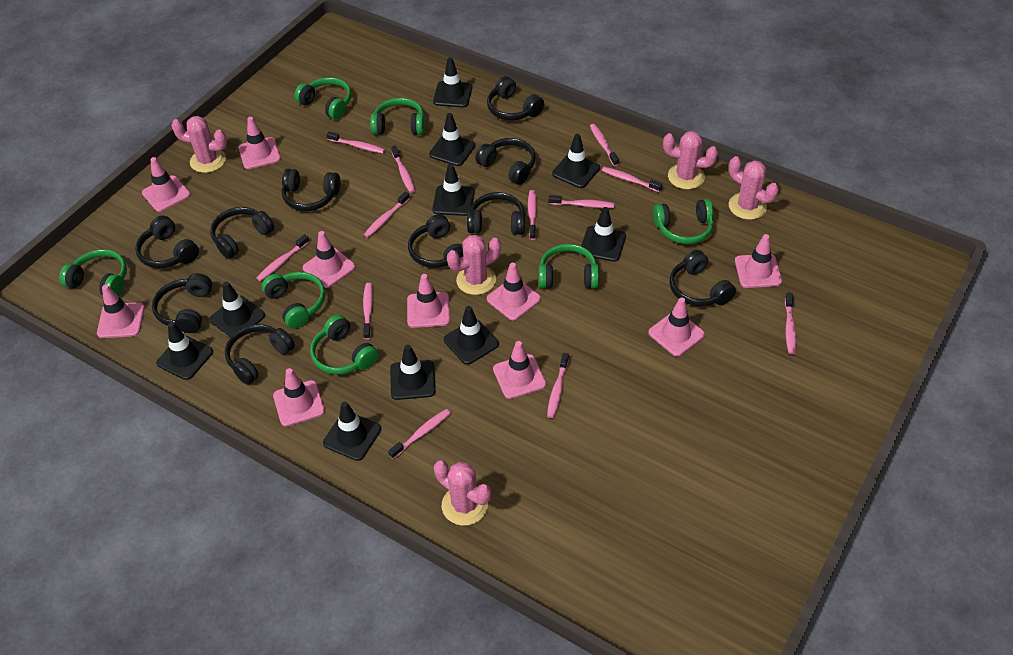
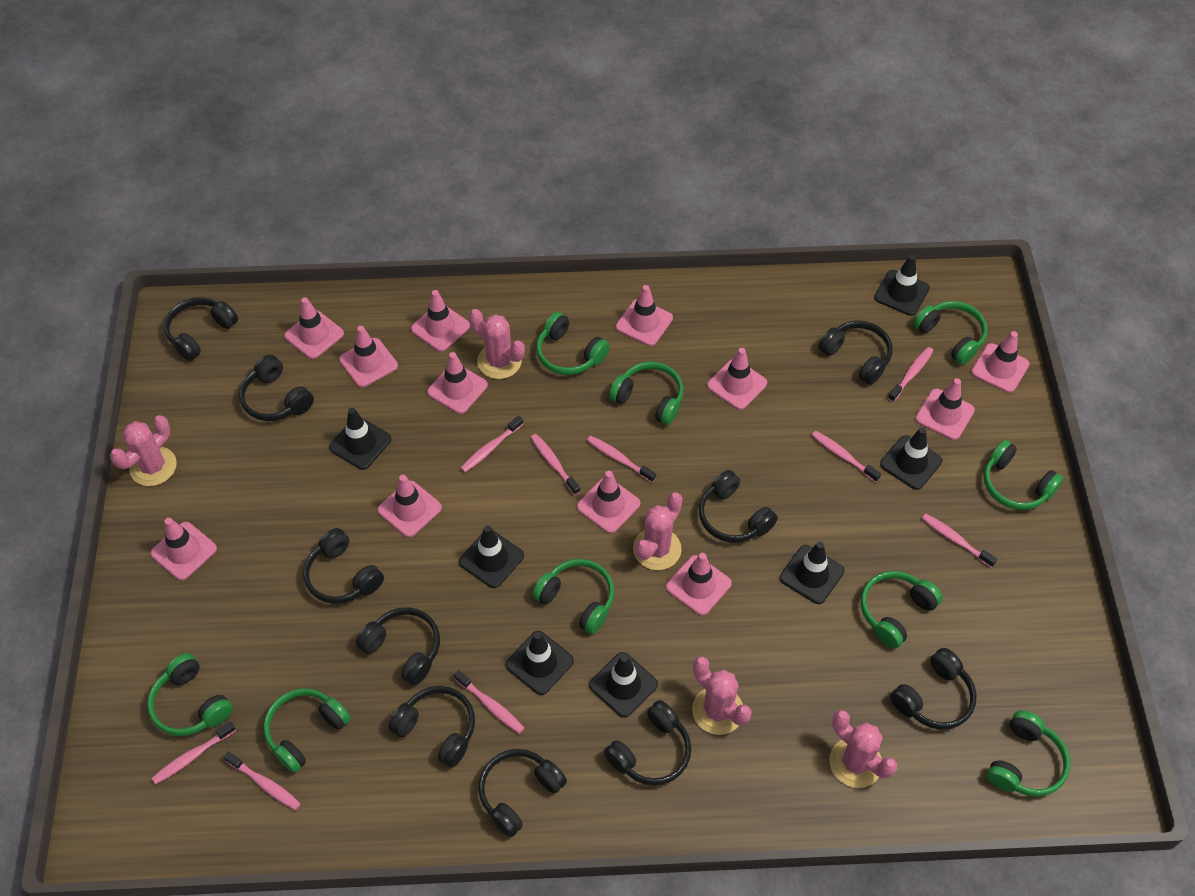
black traffic cone: 10 -> 7
green headphones: 7 -> 9
pink toothbrush: 12 -> 9
pink traffic cone: 10 -> 12

